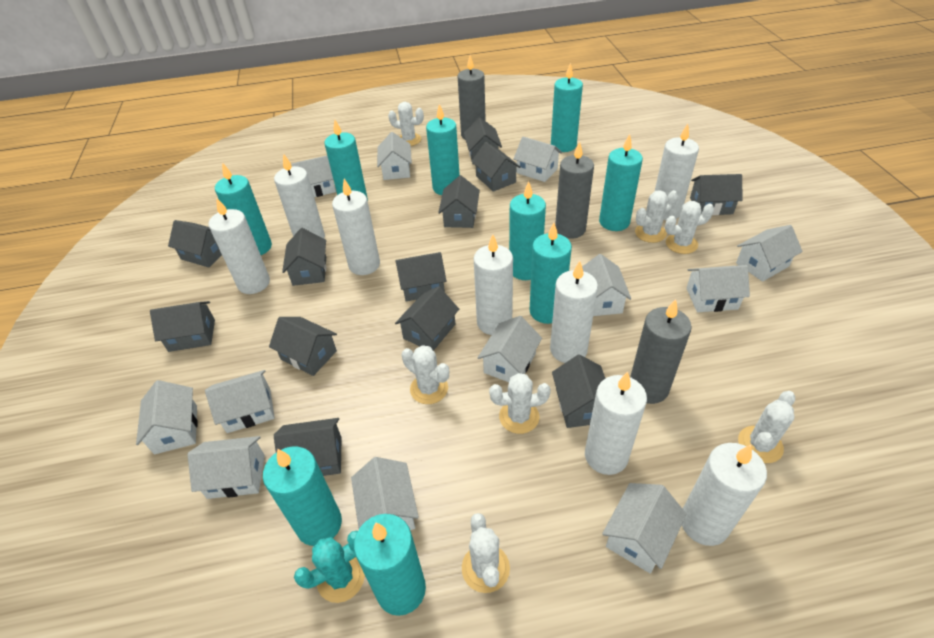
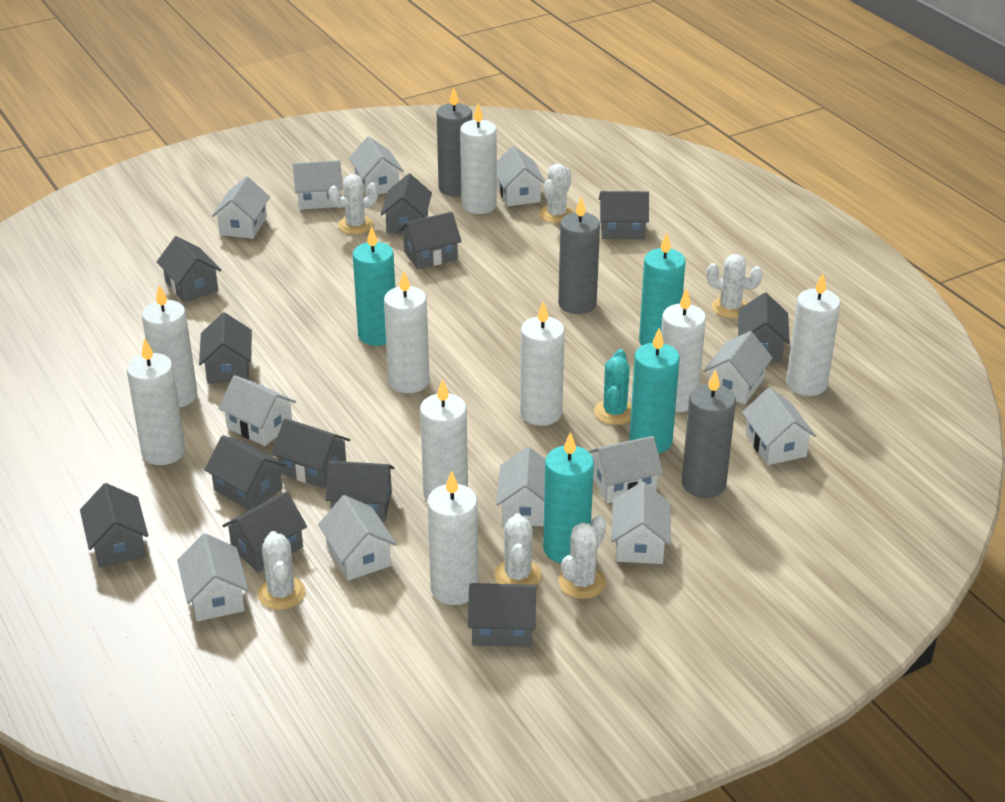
turquoise candle: 9 -> 4
white cactus: 7 -> 6
white candle: 8 -> 9

